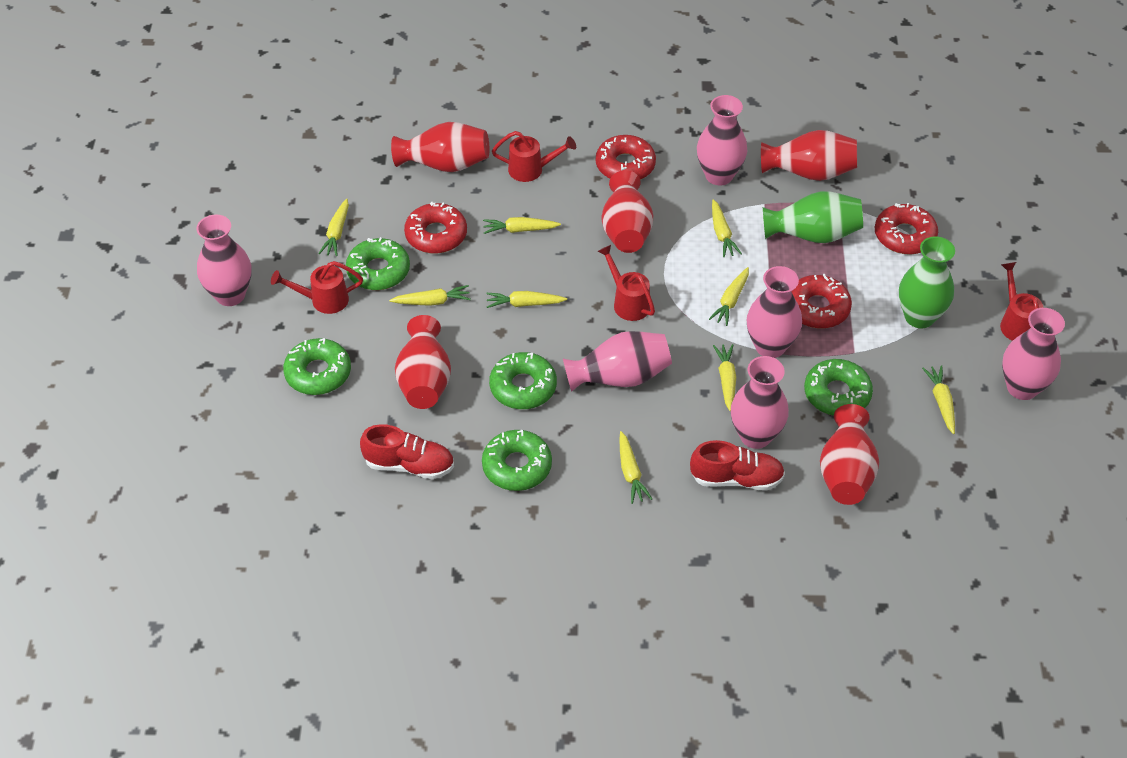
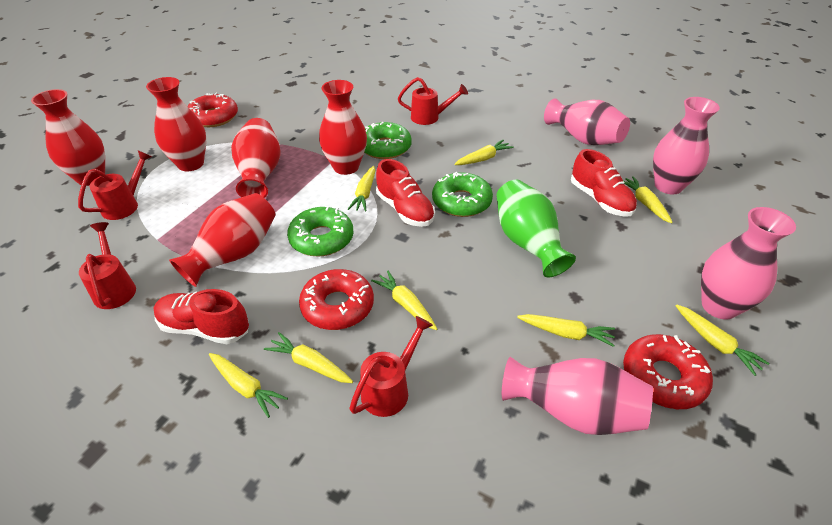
green donut: 5 -> 3
green vase: 2 -> 1
pink vase: 6 -> 4
red donut: 4 -> 3
red shoe: 2 -> 3
yellow carrot: 9 -> 8

